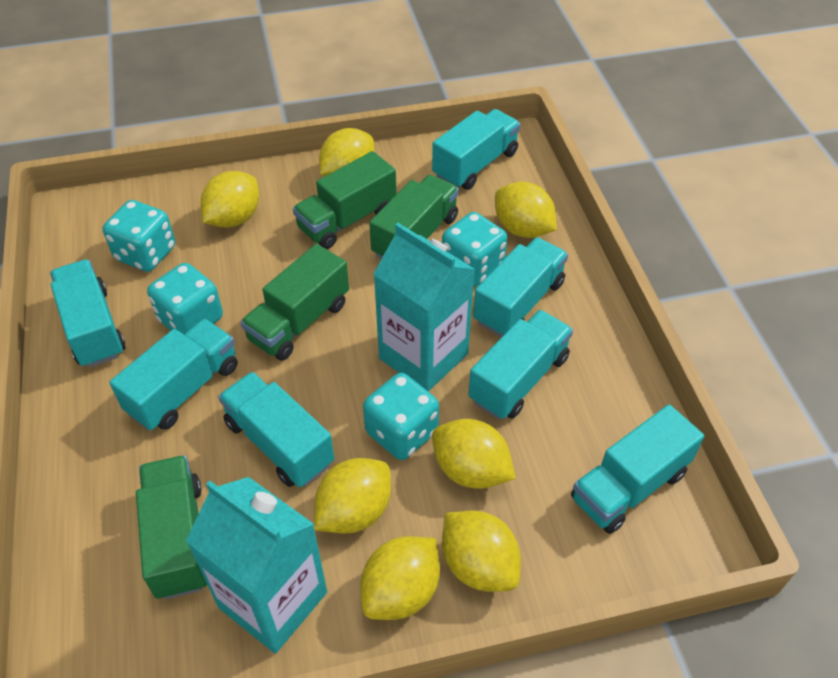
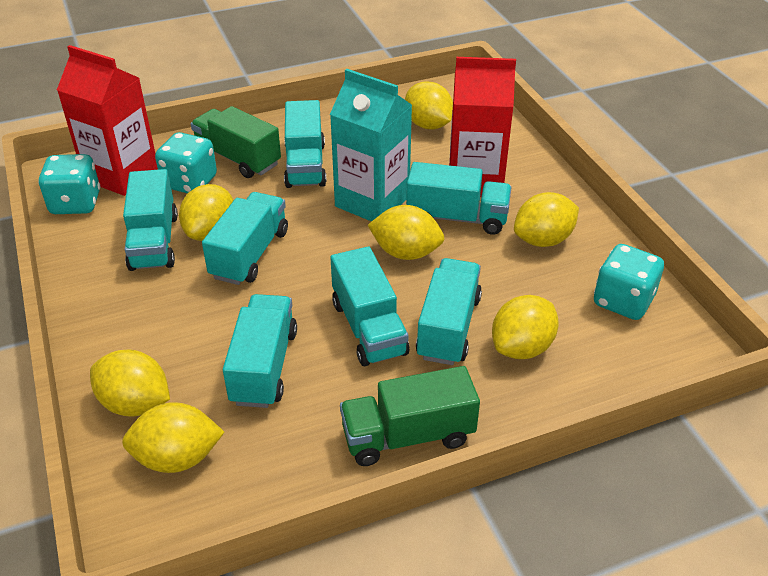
green truck: 4 -> 2
red carton: 0 -> 2
turquoise carton: 2 -> 1
turquoise dice: 4 -> 3

